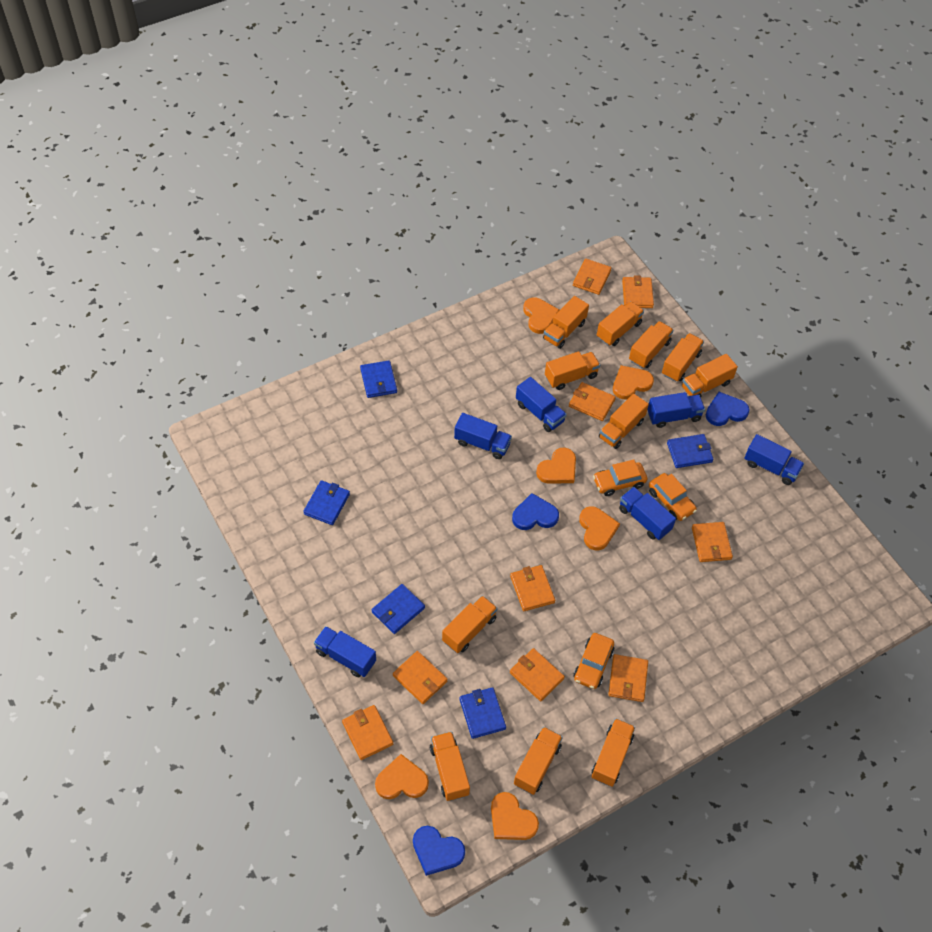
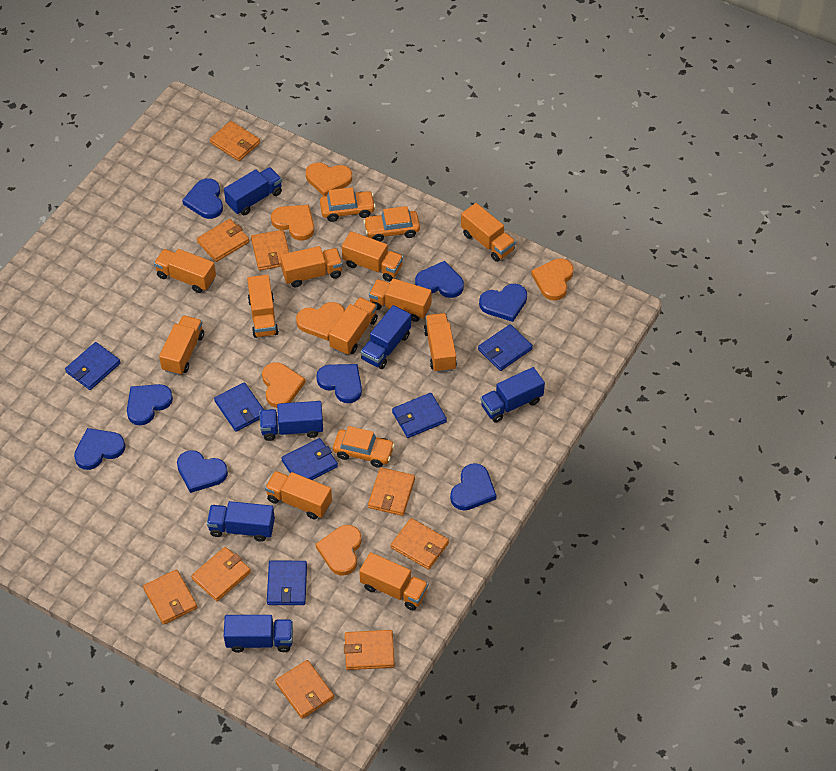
blue heart: 3 -> 8
blue wallet: 5 -> 6

